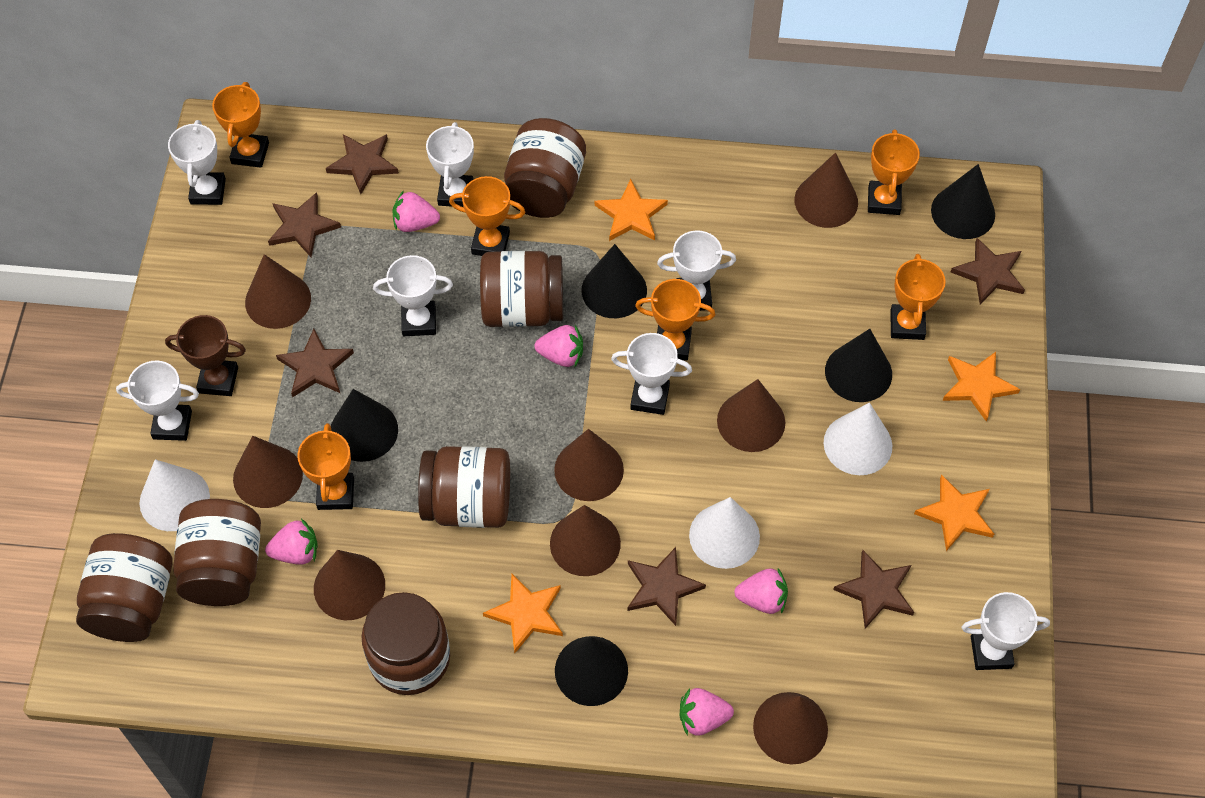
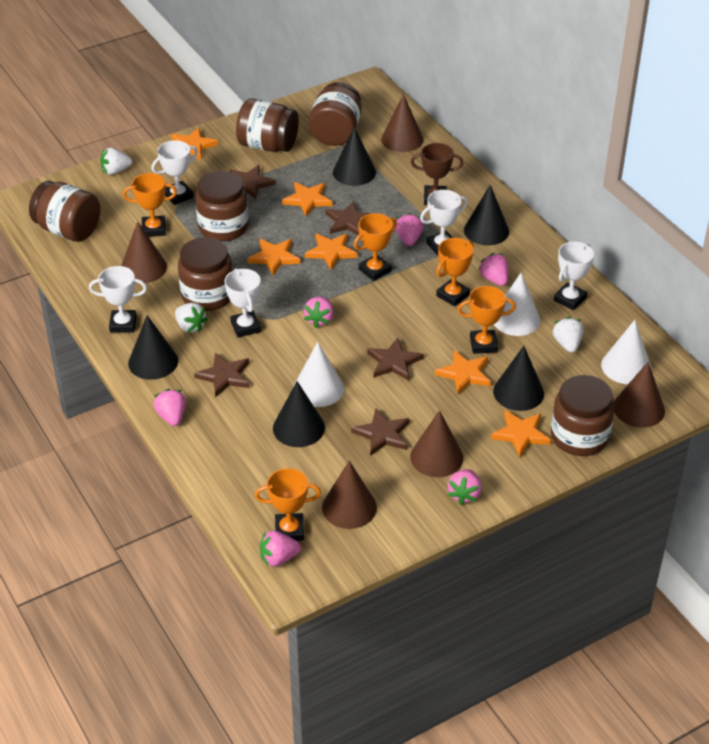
brown cone: 8 -> 5
brown star: 6 -> 5
orange star: 4 -> 6
orange trophy: 6 -> 5
pink strawberry: 5 -> 6
white strawberry: 0 -> 3
white trophy: 7 -> 5

